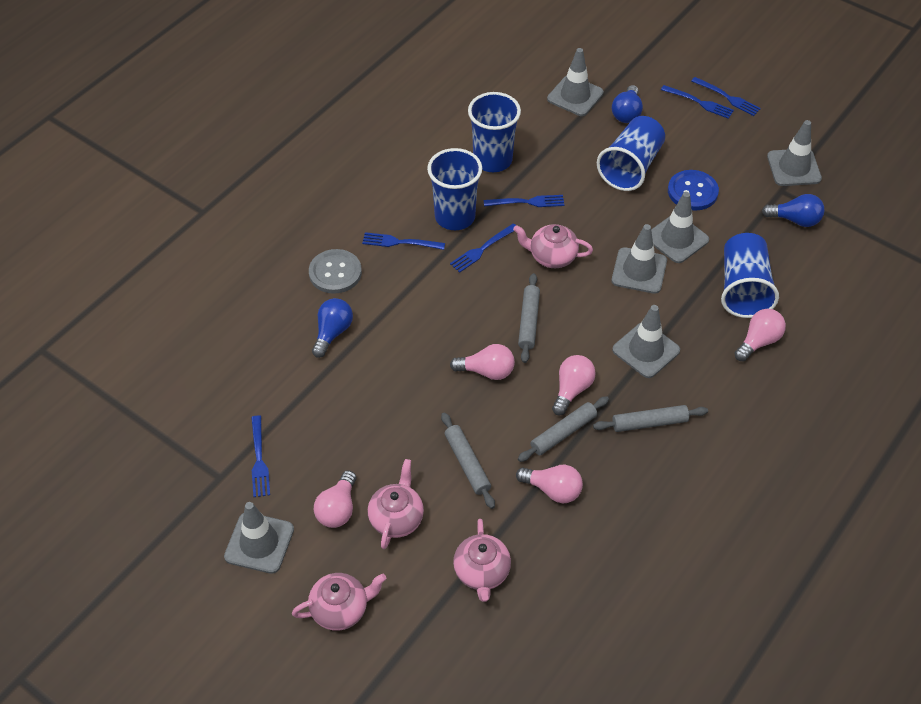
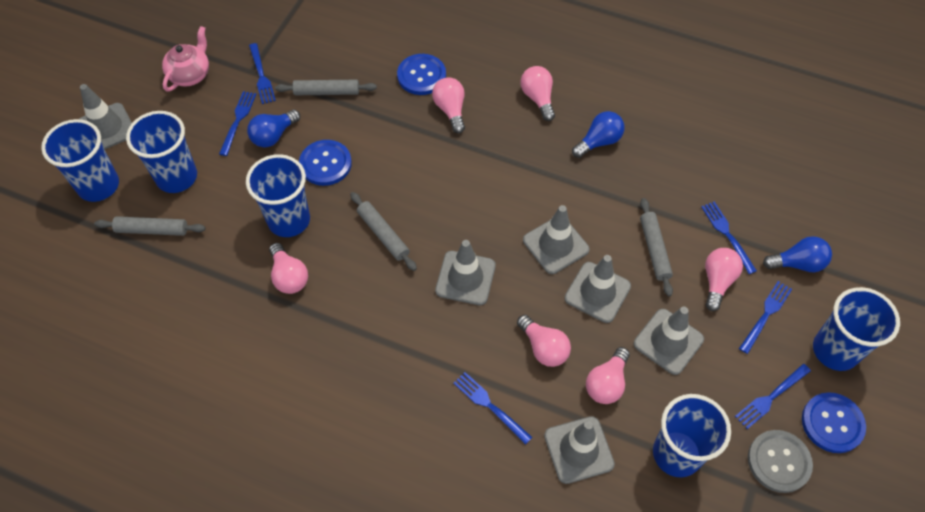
blue button: 1 -> 3
blue cup: 4 -> 5
pink light bulb: 5 -> 6
pink teapot: 4 -> 1

